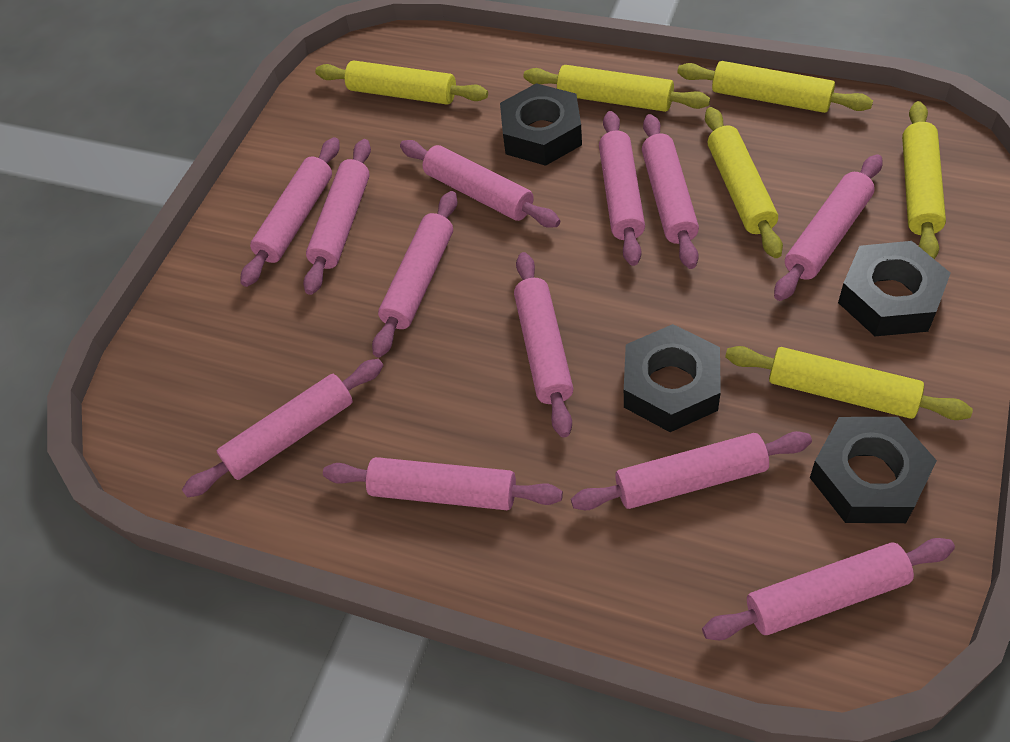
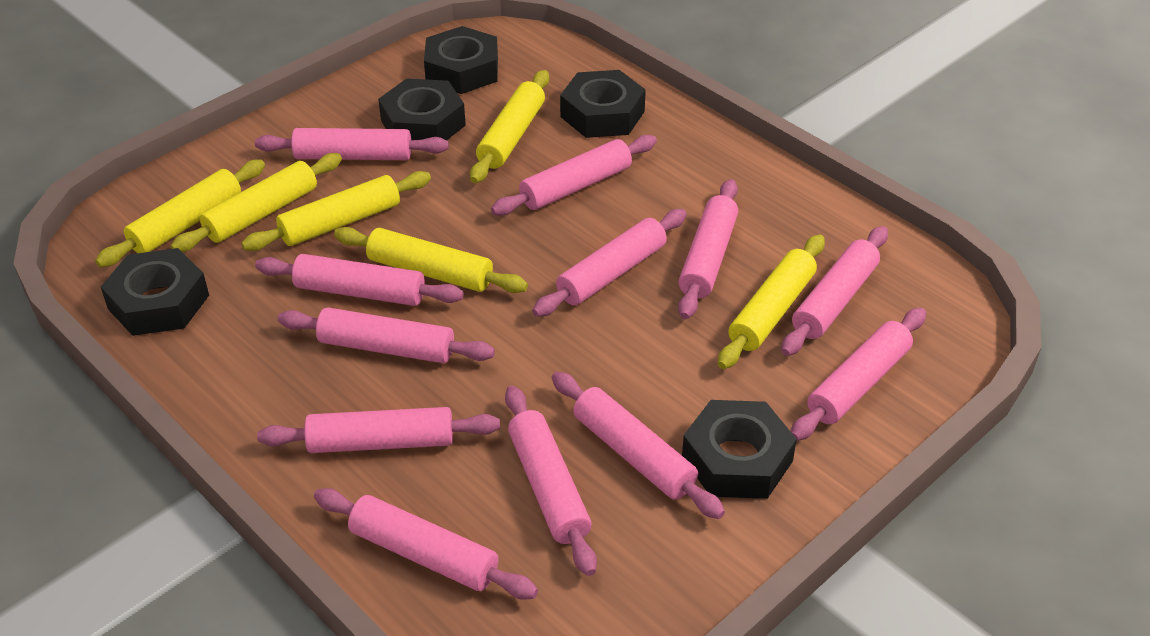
black nut: 4 -> 5

